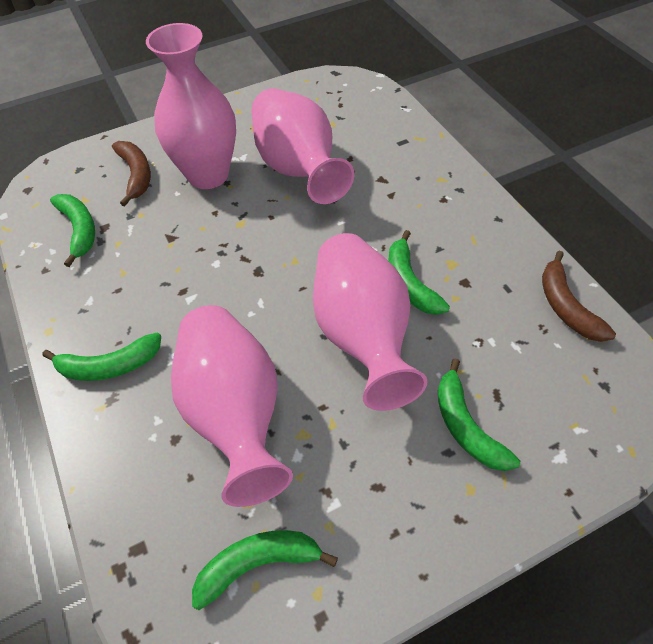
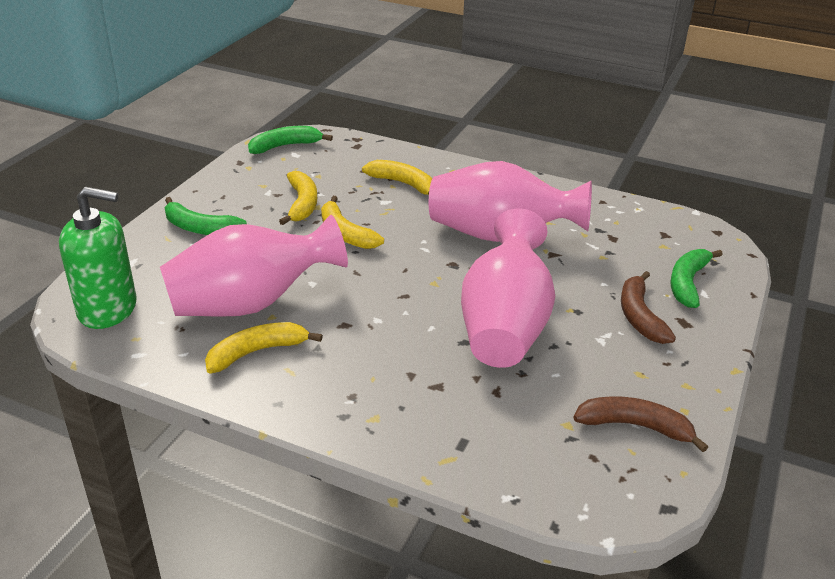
green banana: 5 -> 3
green soap dispenser: 0 -> 1
pink vase: 4 -> 3
yellow banana: 0 -> 4

